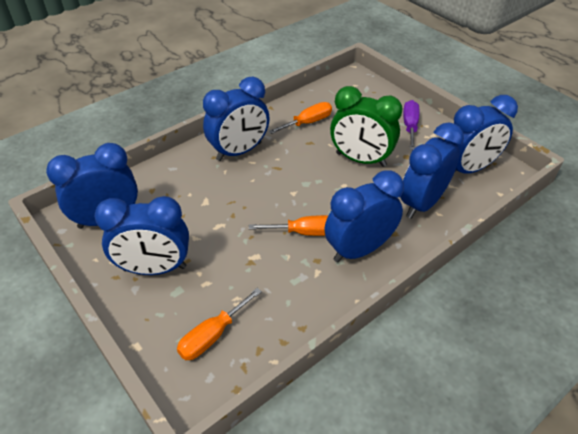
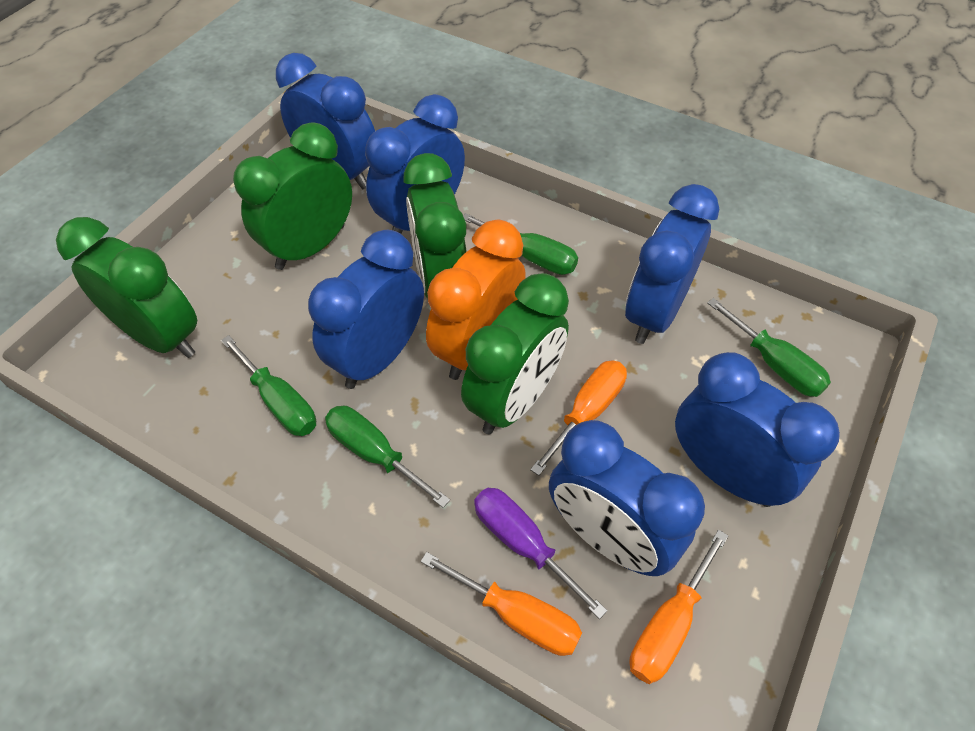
green clock: 1 -> 4
green screwdriver: 0 -> 4
orange clock: 0 -> 1

